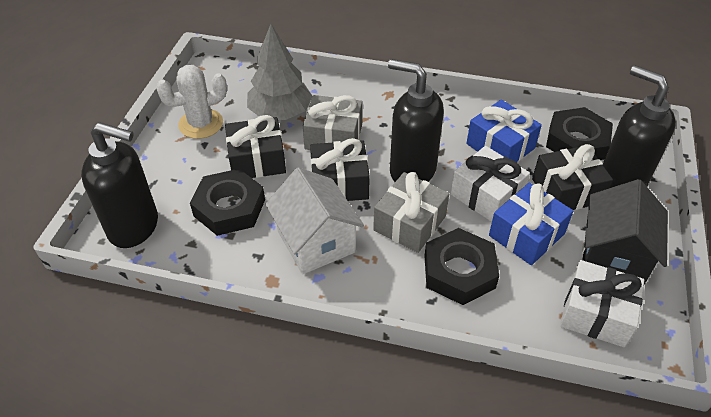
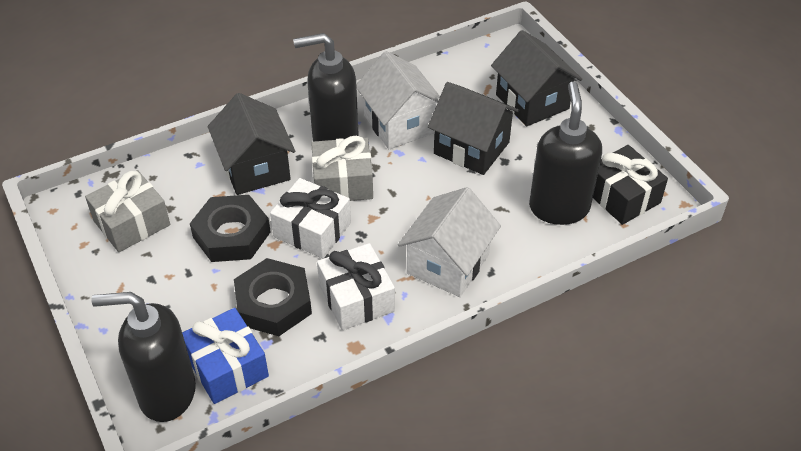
black gift: 3 -> 1
black house: 1 -> 3
black nut: 3 -> 2
blue gift: 2 -> 1
grey tree: 1 -> 0
white cactus: 1 -> 0
white house: 1 -> 2

